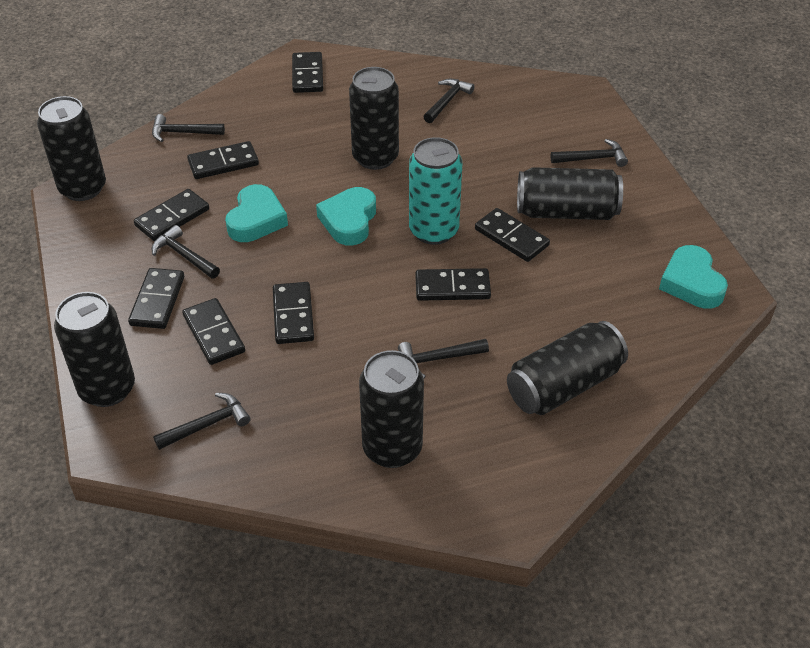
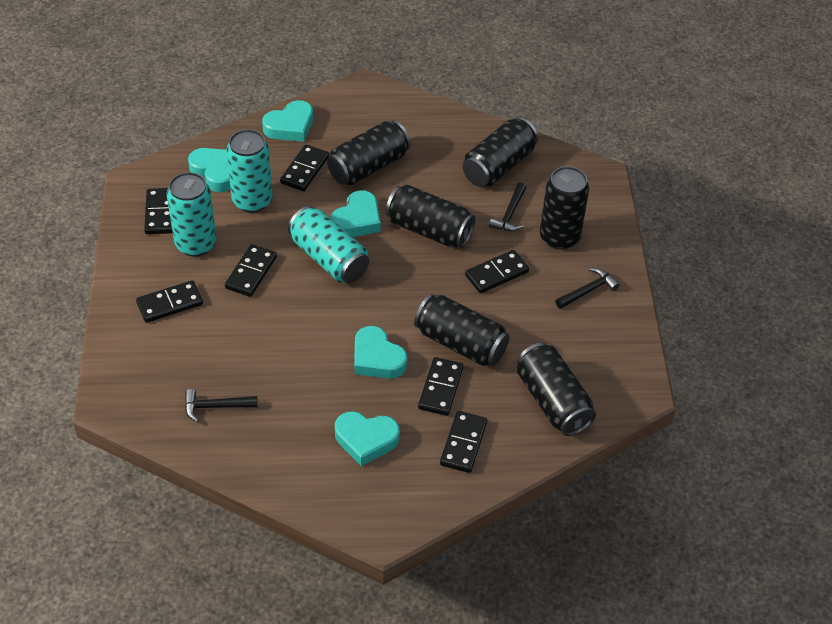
black domino: 8 -> 7
black hammer: 6 -> 3
turquoise can: 1 -> 3
turquoise heart: 3 -> 5

